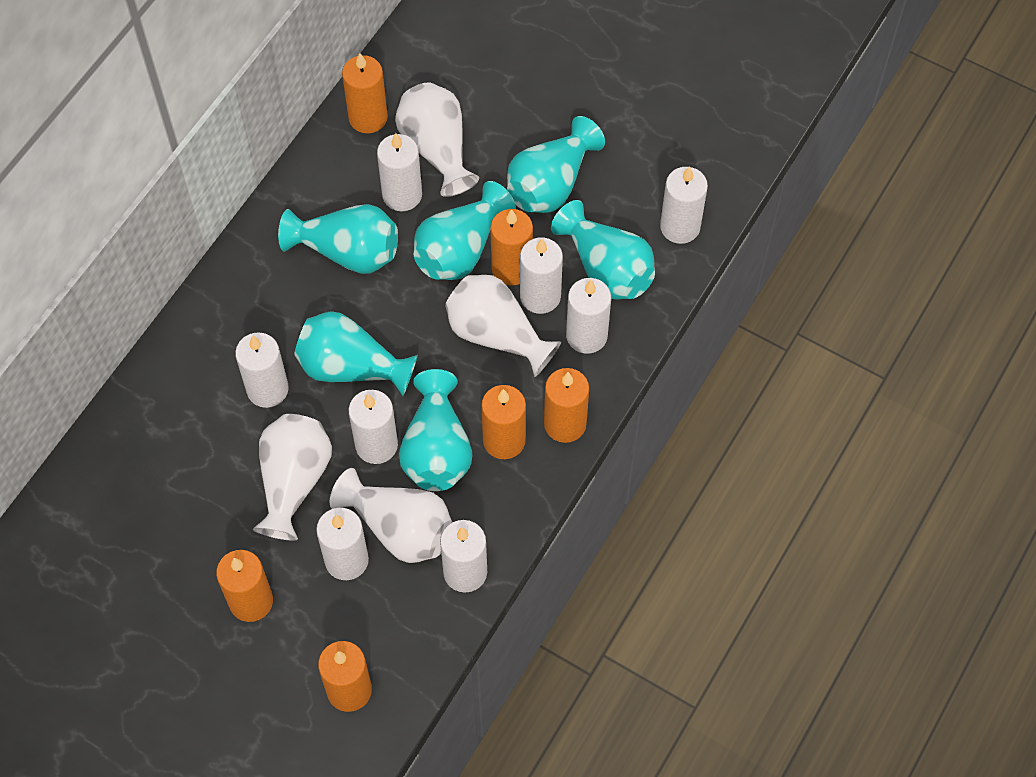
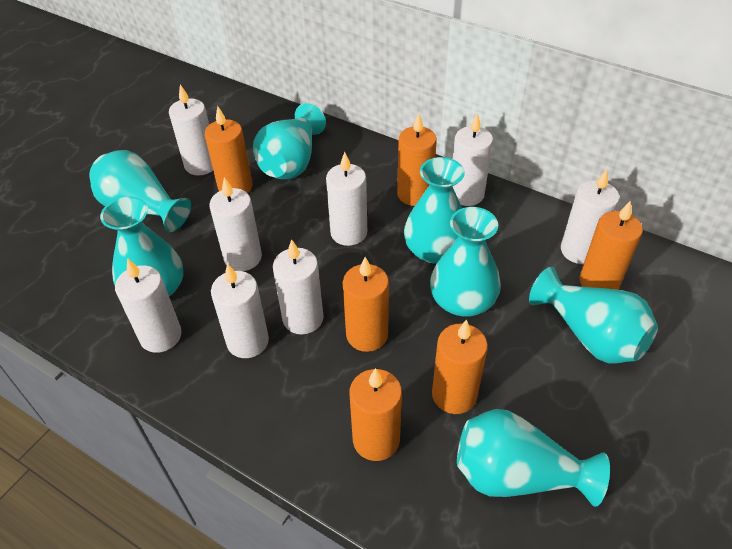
turquoise vase: 6 -> 7
white vase: 4 -> 0

